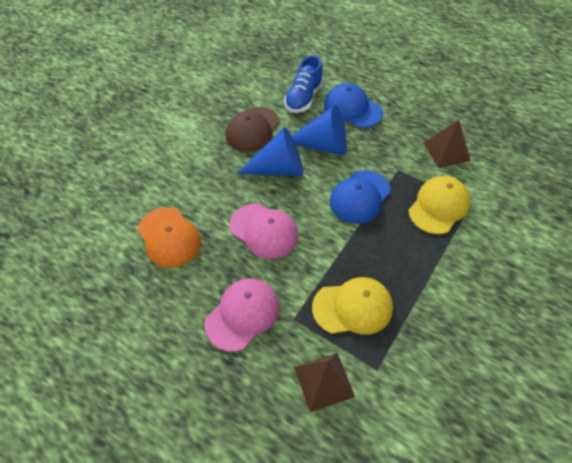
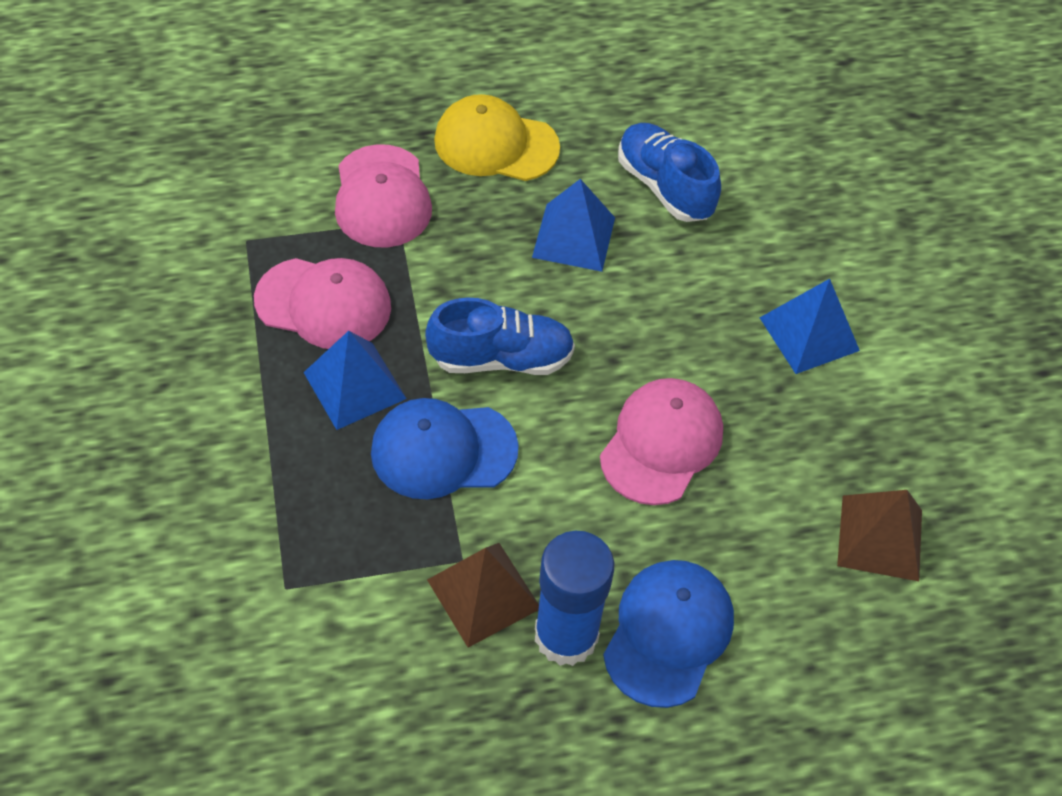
blue cone: 2 -> 0
blue glue stick: 0 -> 1
blue pyramid: 0 -> 3
blue shoe: 1 -> 2
brown cap: 1 -> 0
orange cap: 1 -> 0
pink cap: 2 -> 3
yellow cap: 2 -> 1

